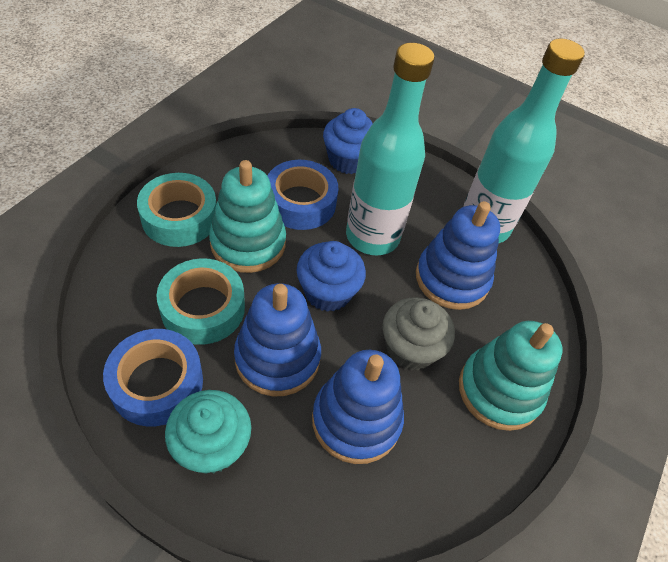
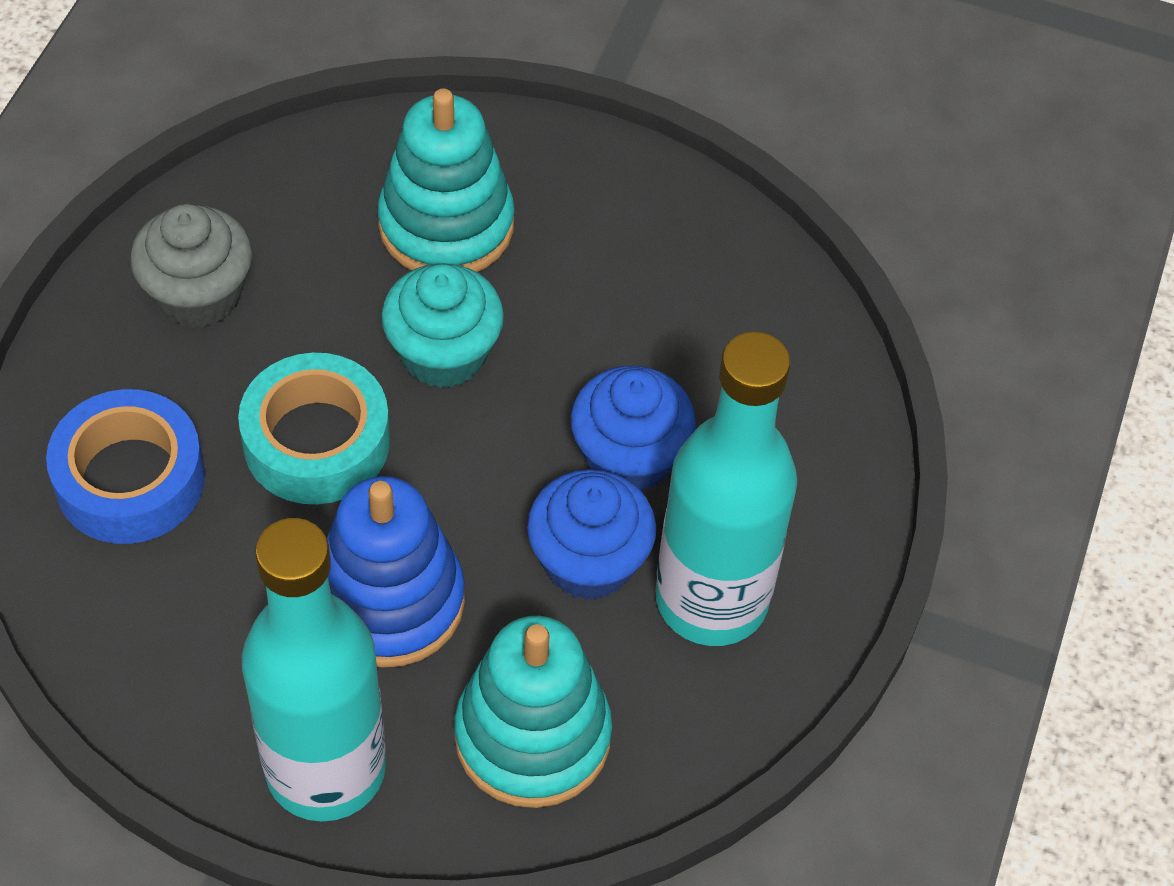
blue stacking toy: 3 -> 1
blue tape: 2 -> 1
turquoise tape: 2 -> 1

